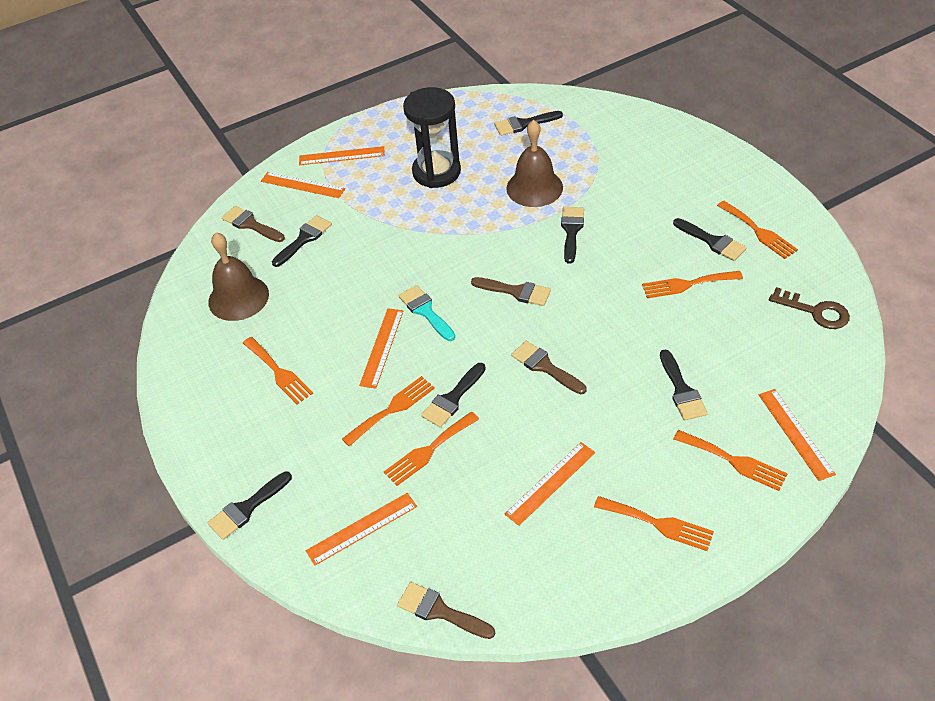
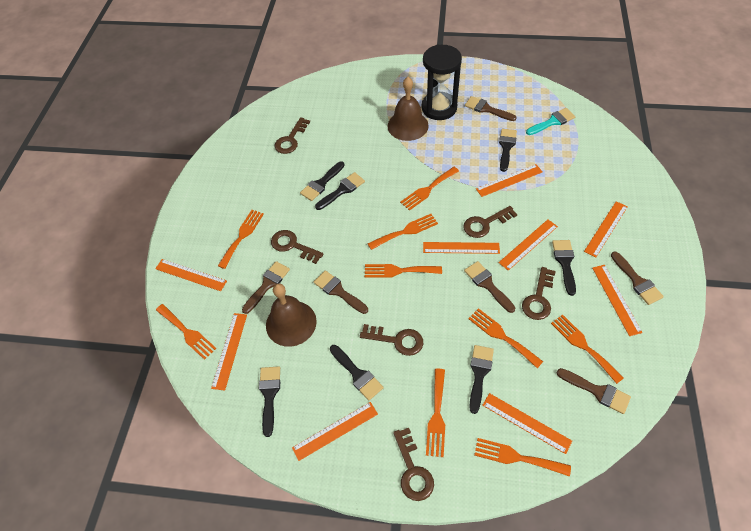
brown brush: 4 -> 6
brown key: 1 -> 6
orange fork: 7 -> 9
orange ruler: 6 -> 9

